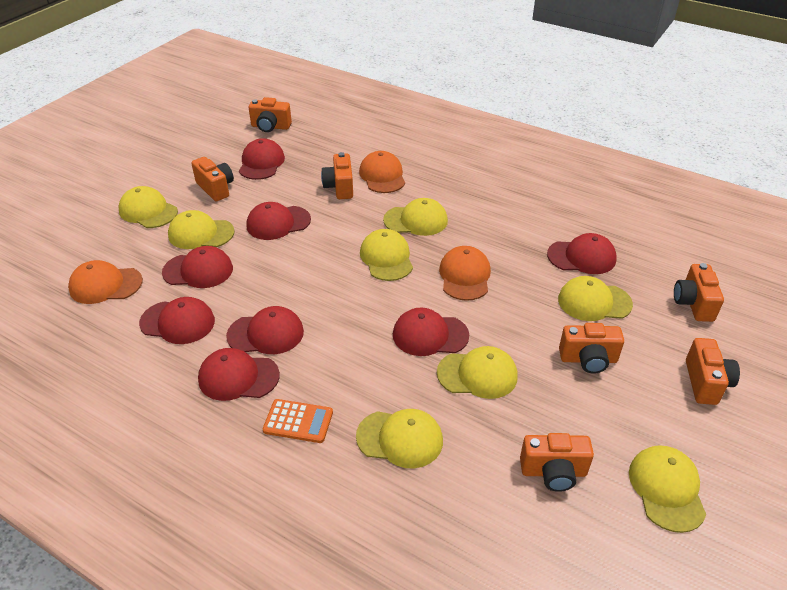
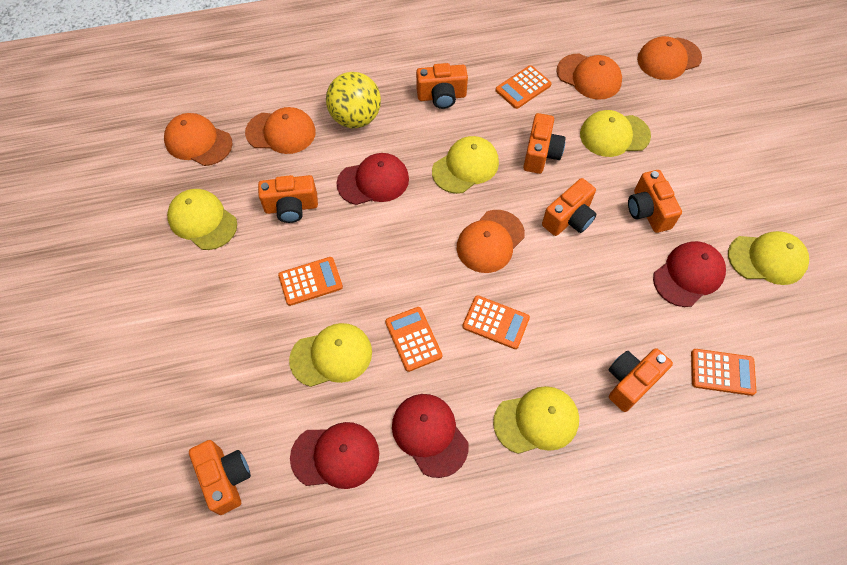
orange calculator: 1 -> 5
orange cap: 3 -> 5
red cap: 8 -> 4
yellow ball: 0 -> 1
yellow cap: 8 -> 6

